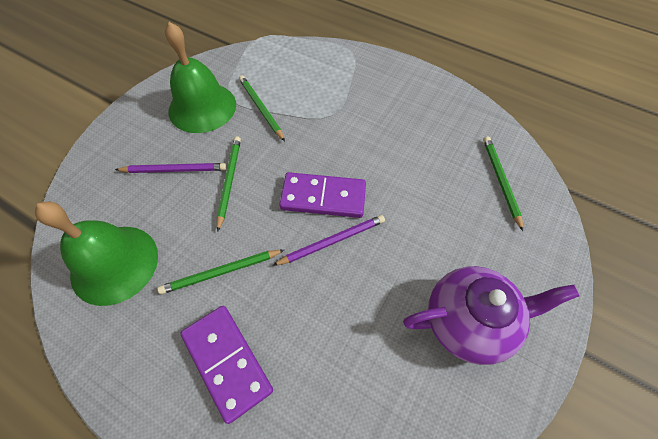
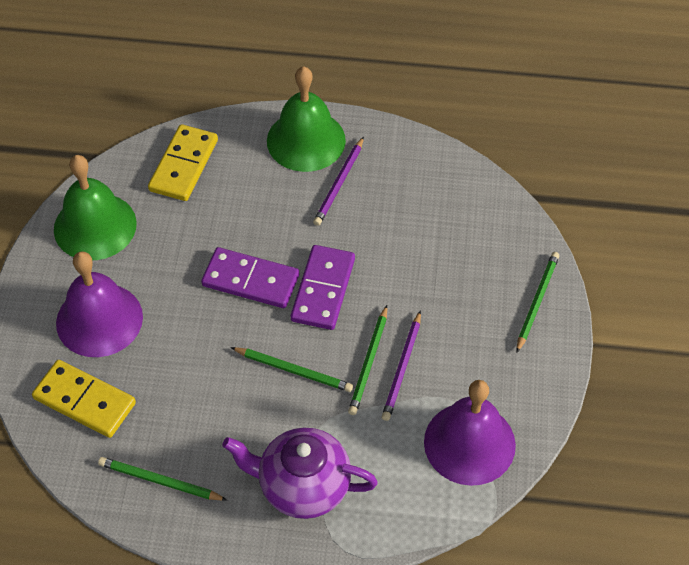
purple bell: 0 -> 2
yellow domino: 0 -> 2

